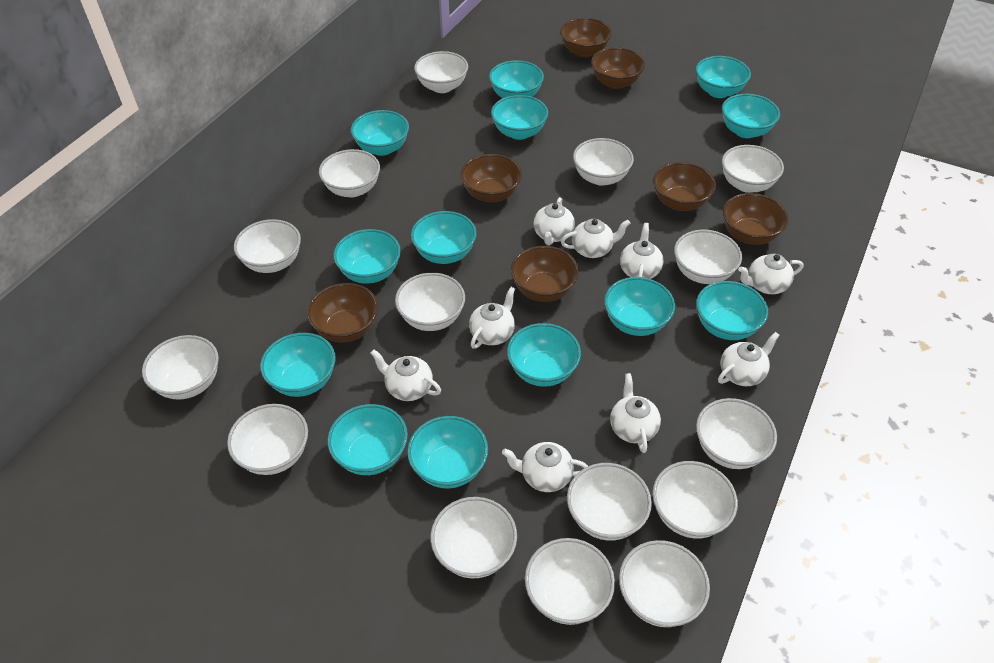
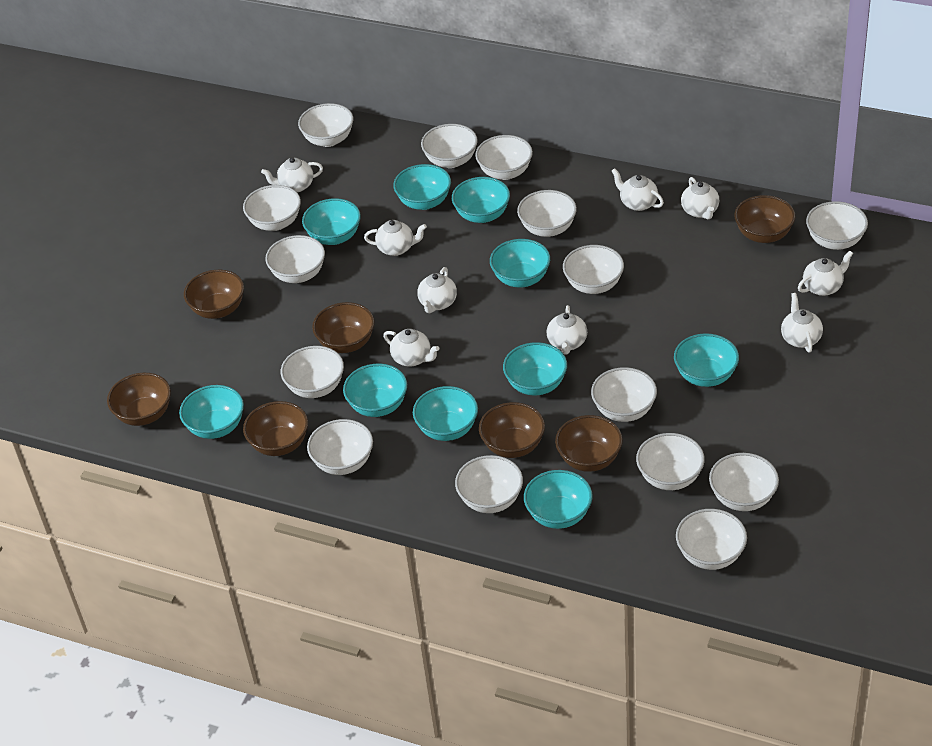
turquoise bowl: 13 -> 10

